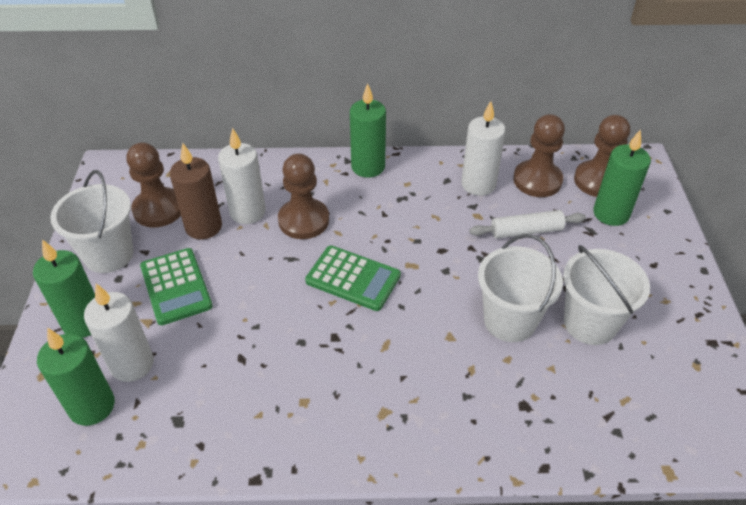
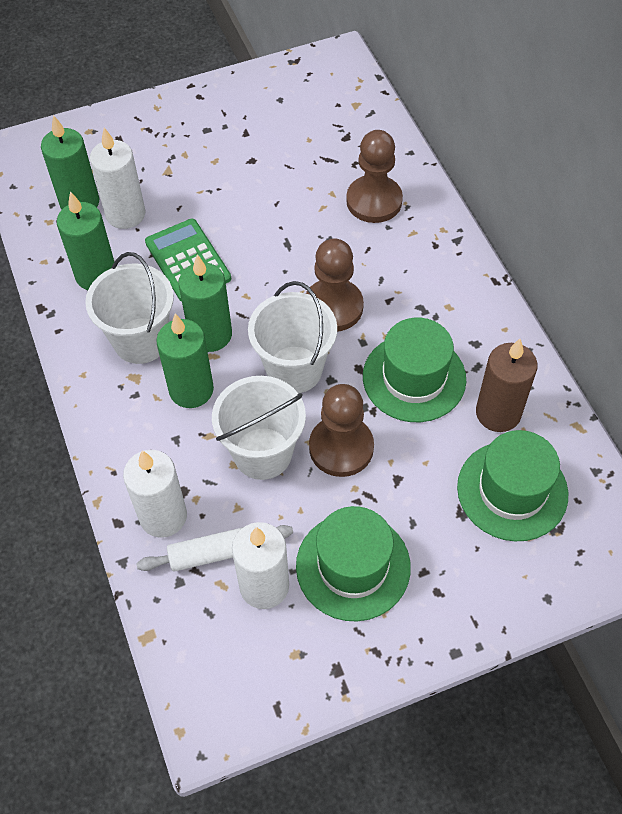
brown pawn: 4 -> 3
green calculator: 2 -> 1
green hat: 0 -> 3

